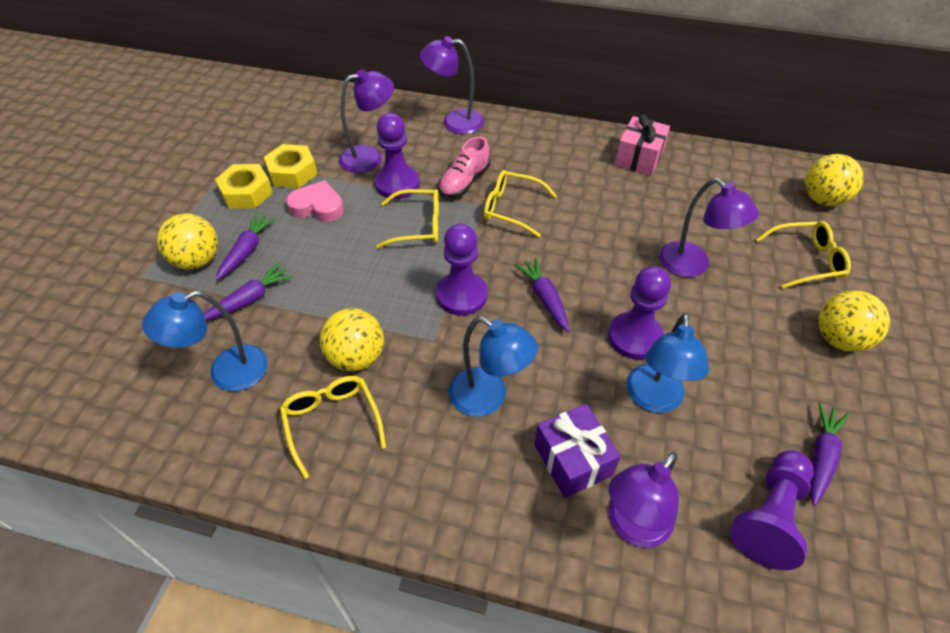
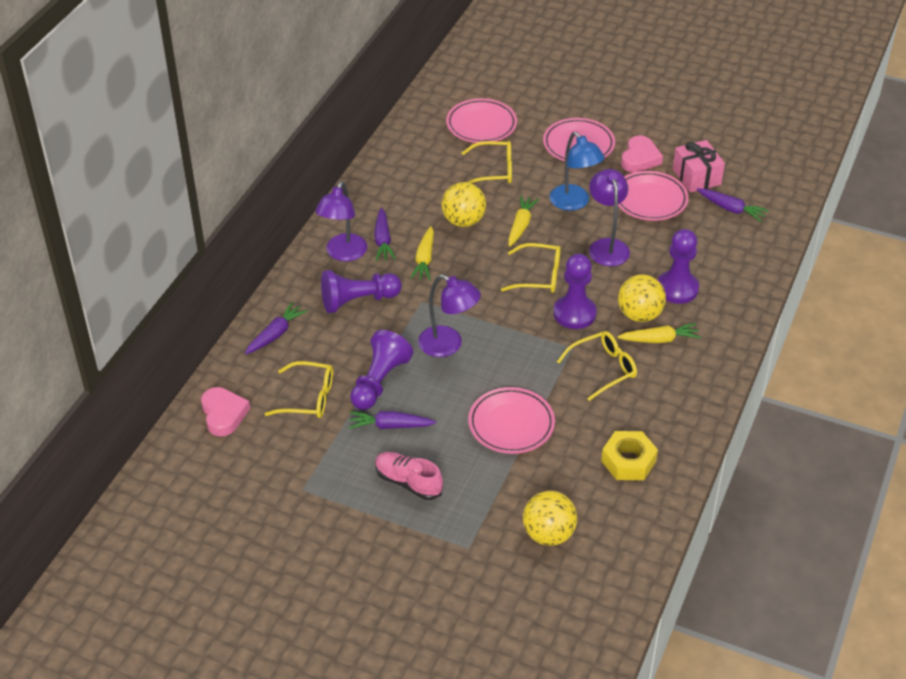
blue lamp: 3 -> 1
pink heart: 1 -> 2
pink plate: 0 -> 4
purple gift: 1 -> 0
purple lamp: 4 -> 3
yellow ball: 4 -> 3
yellow carrot: 0 -> 3
yellow nut: 2 -> 1

